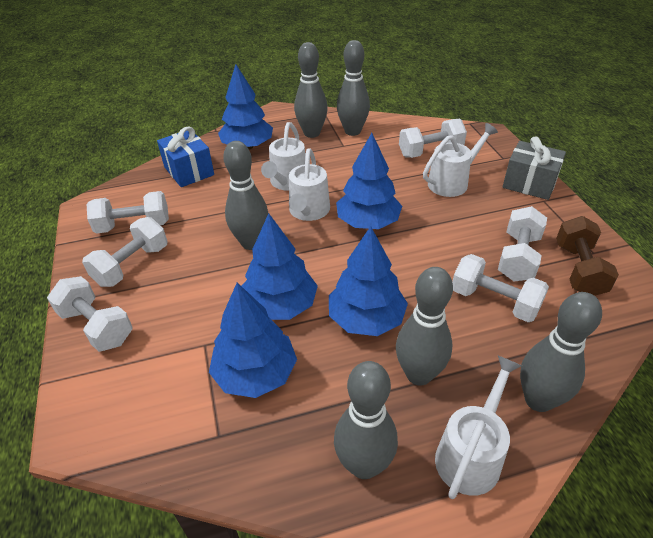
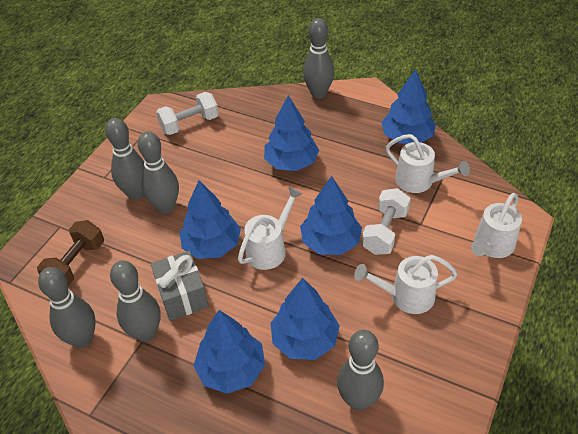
blue gift: 1 -> 0
blue tree: 5 -> 6
white dumbbell: 6 -> 2

